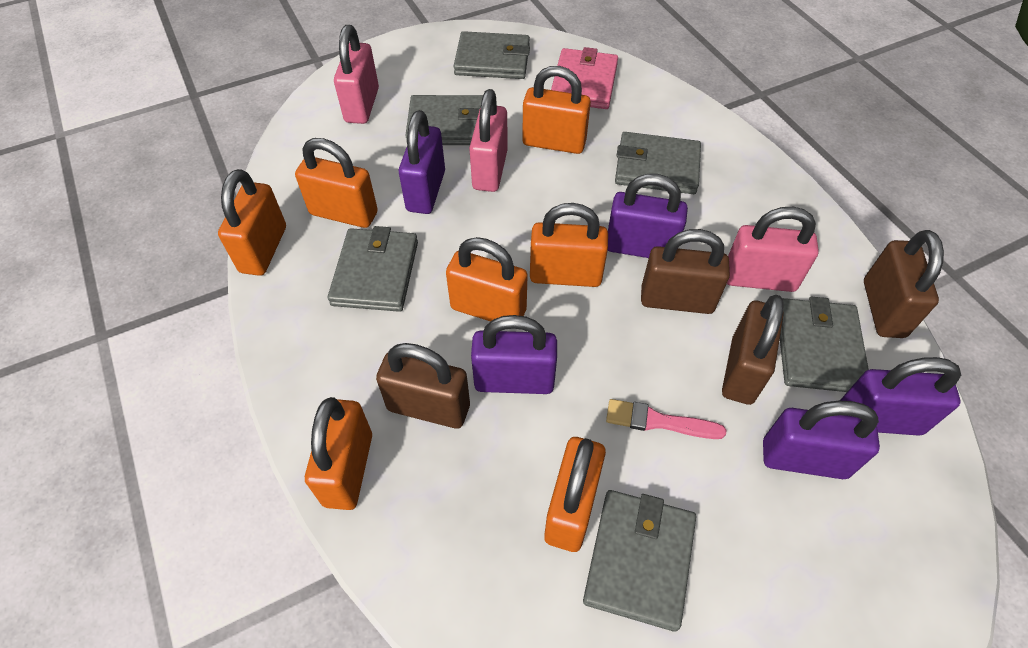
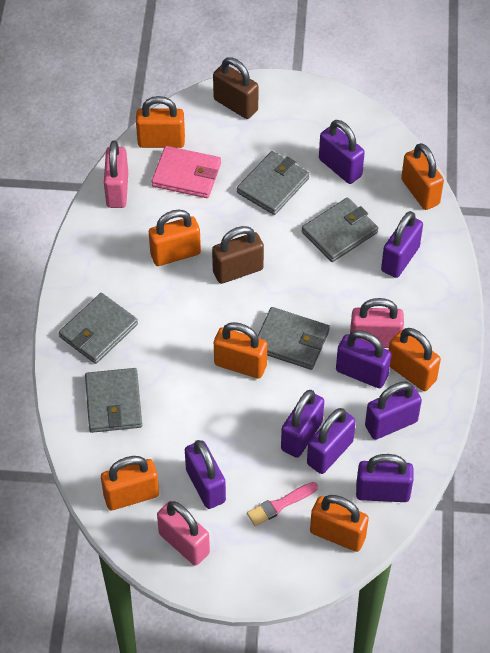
brown padlock: 4 -> 2
grey wallet: 6 -> 5
purple padlock: 5 -> 8

